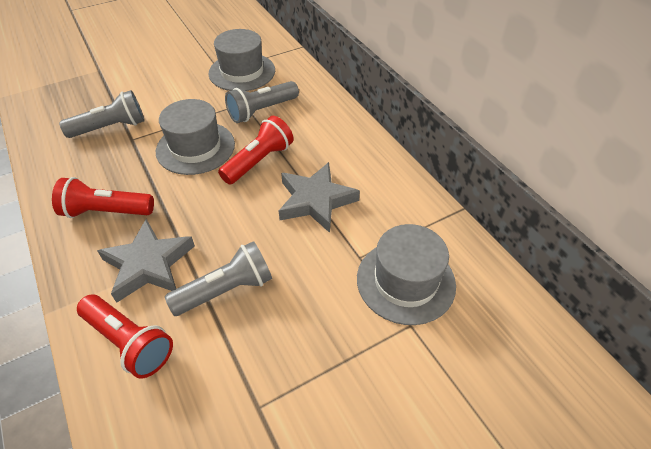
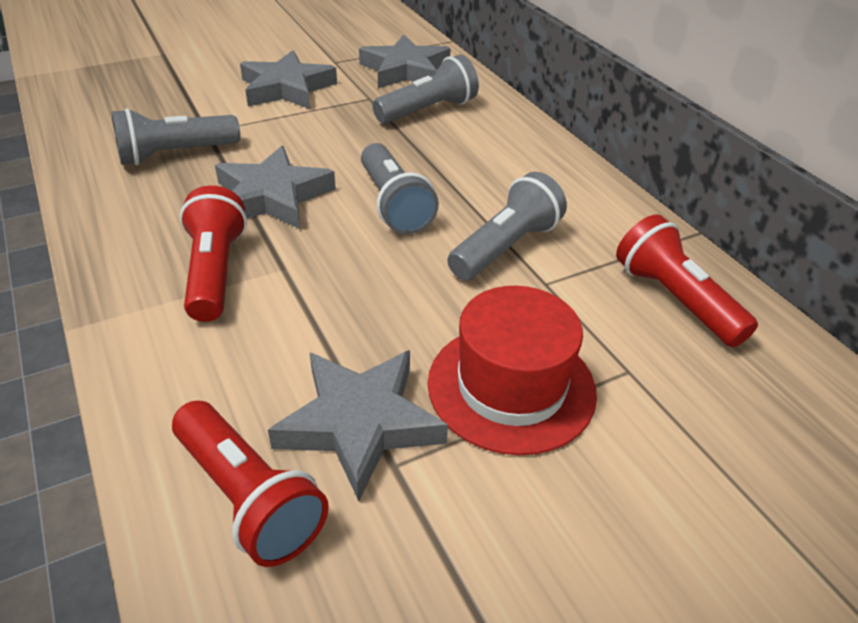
grey flashlight: 3 -> 4
grey hat: 3 -> 0
grey star: 2 -> 4
red hat: 0 -> 1

